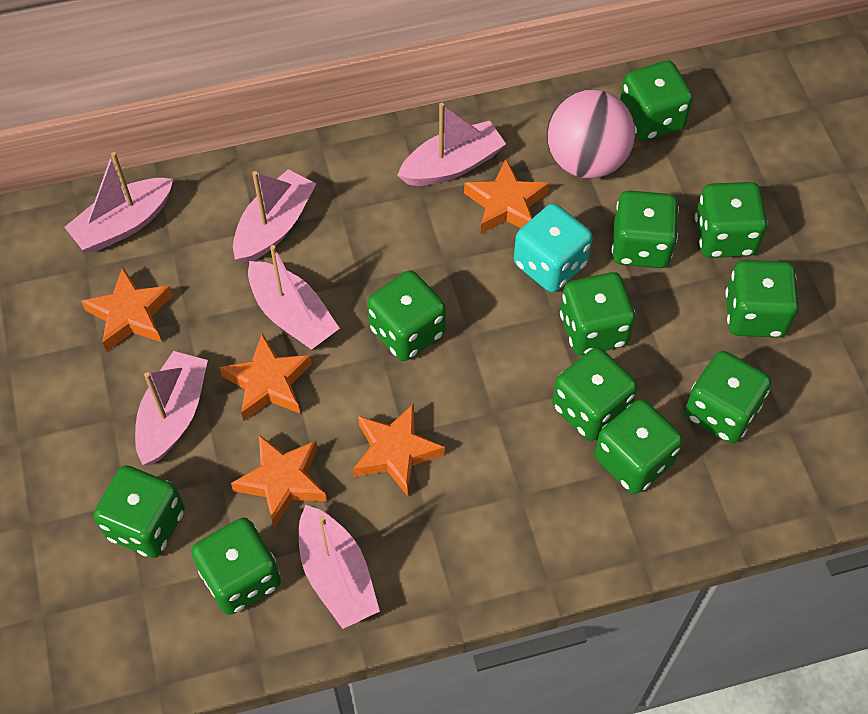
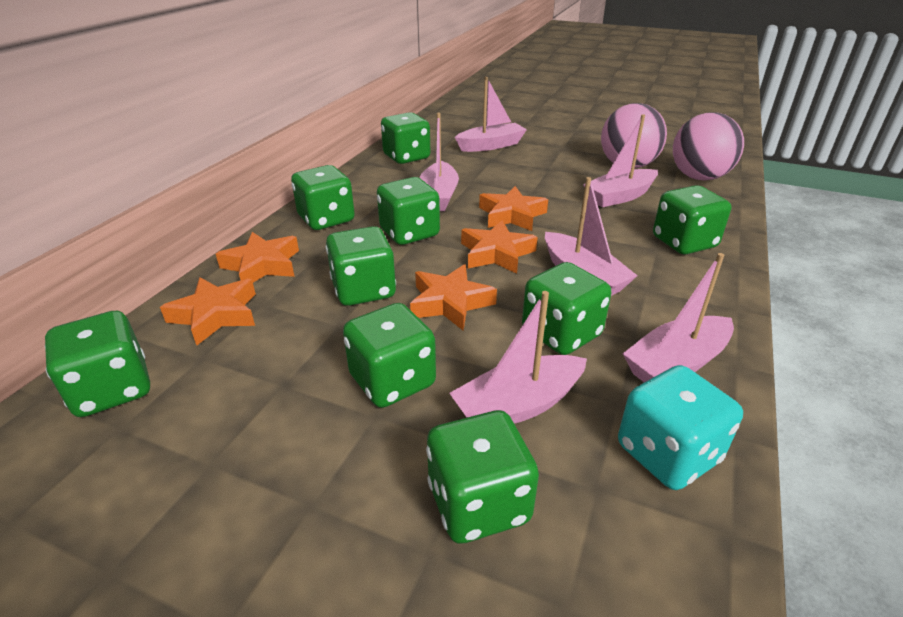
green dice: 11 -> 9
pink ball: 1 -> 2

